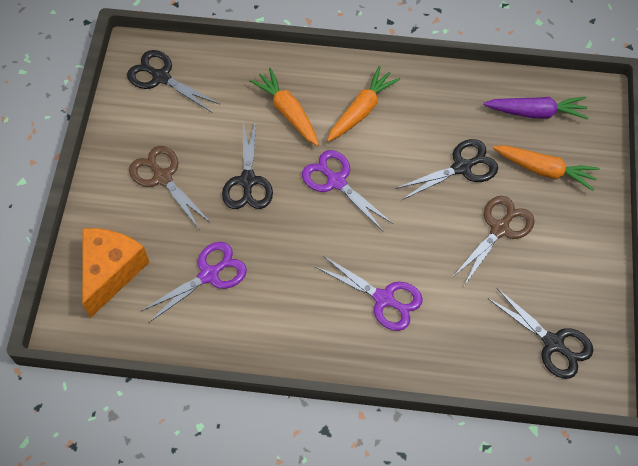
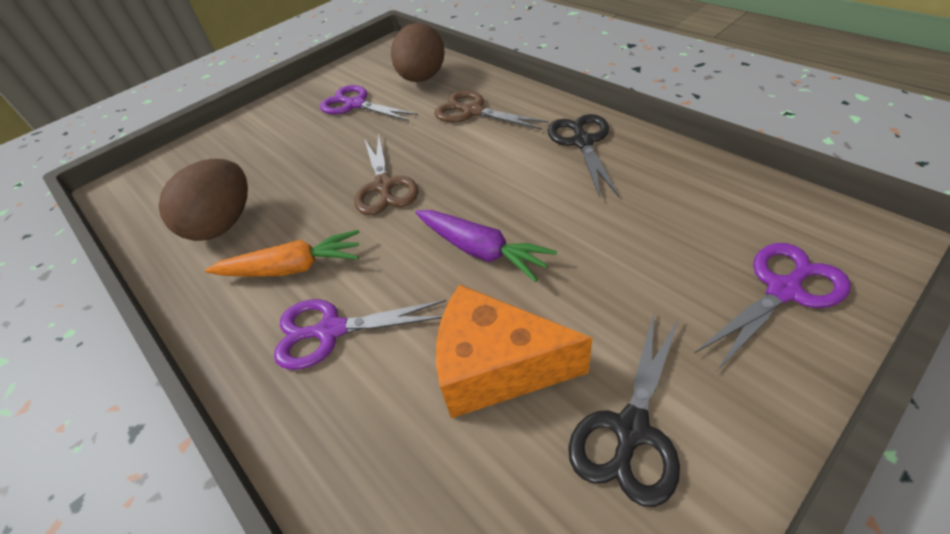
black scissors: 4 -> 2
brown egg: 0 -> 2
orange carrot: 3 -> 1

